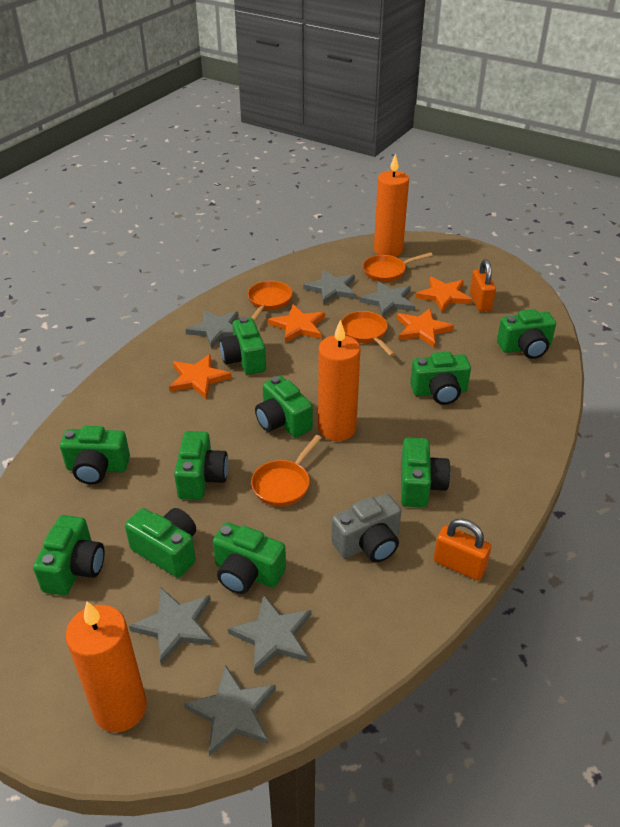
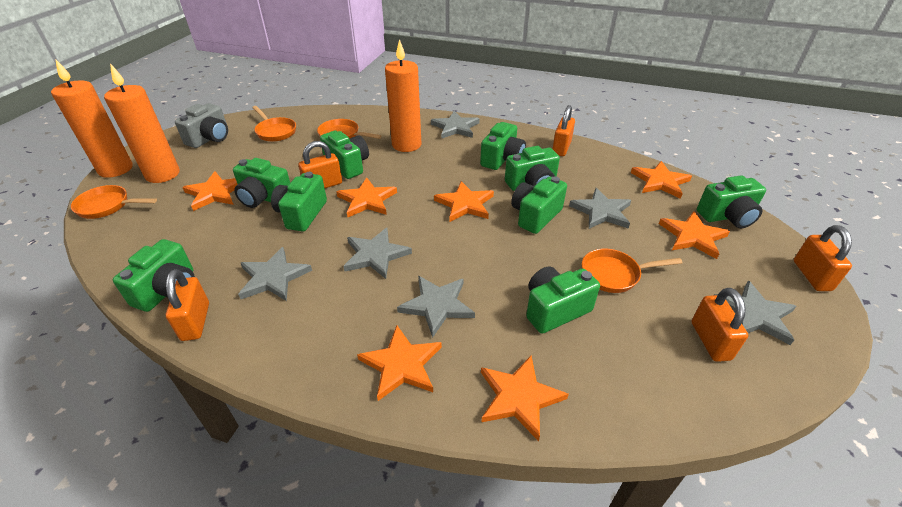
green camera: 10 -> 9
orange padlock: 2 -> 5
orange star: 4 -> 7

